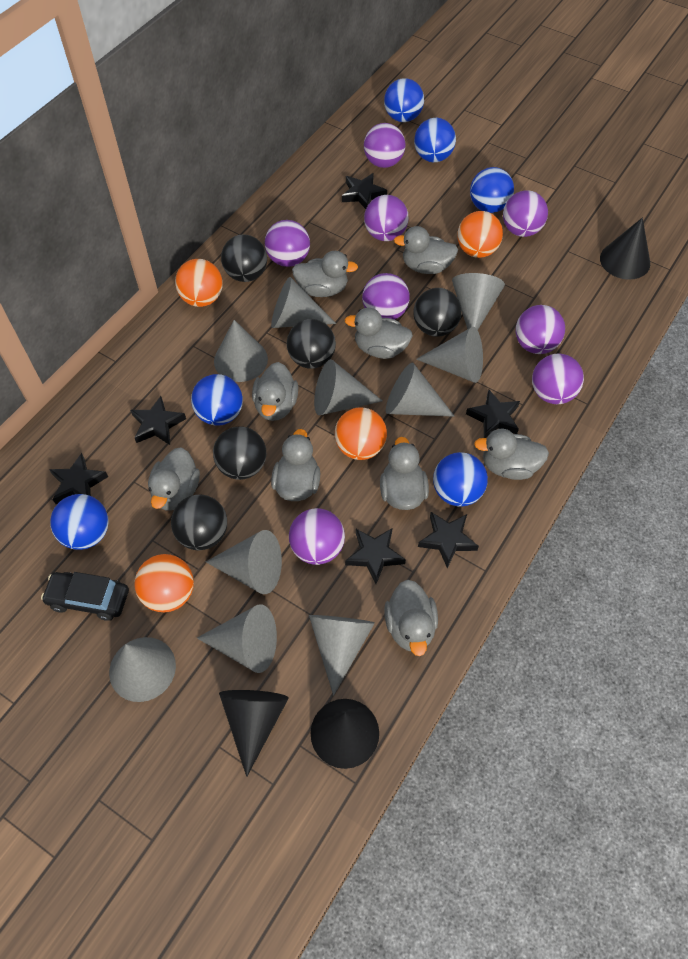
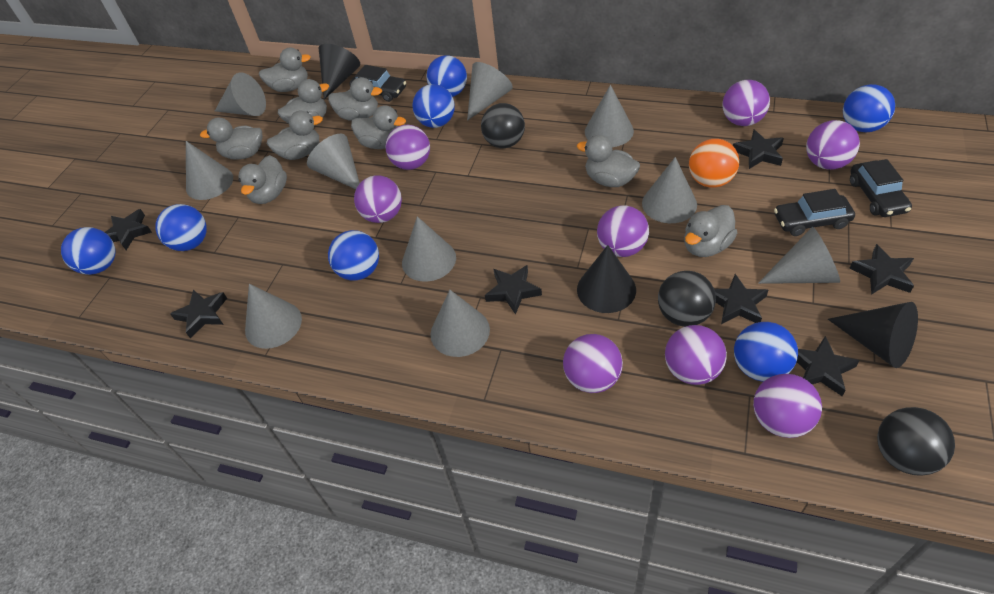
black ball: 5 -> 3
black car: 1 -> 3
black star: 6 -> 7
blue ball: 6 -> 7
orange ball: 4 -> 1

